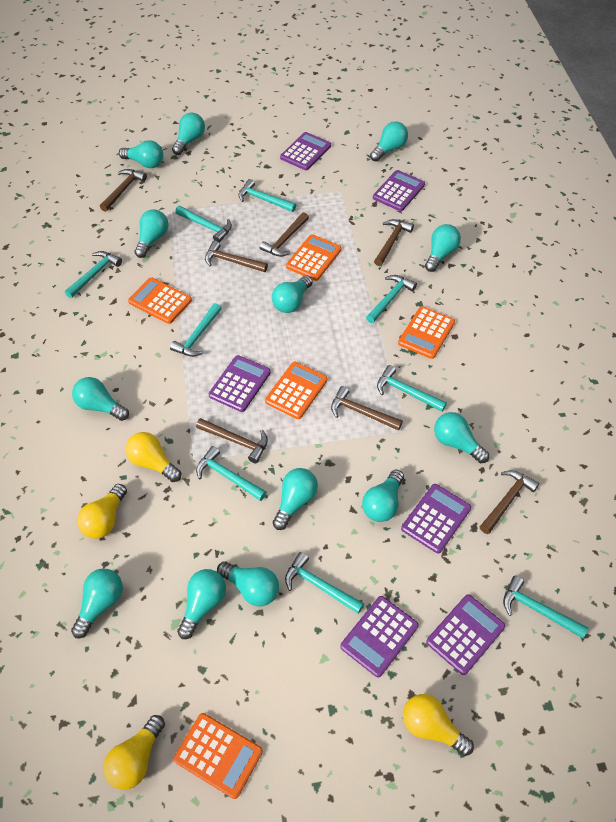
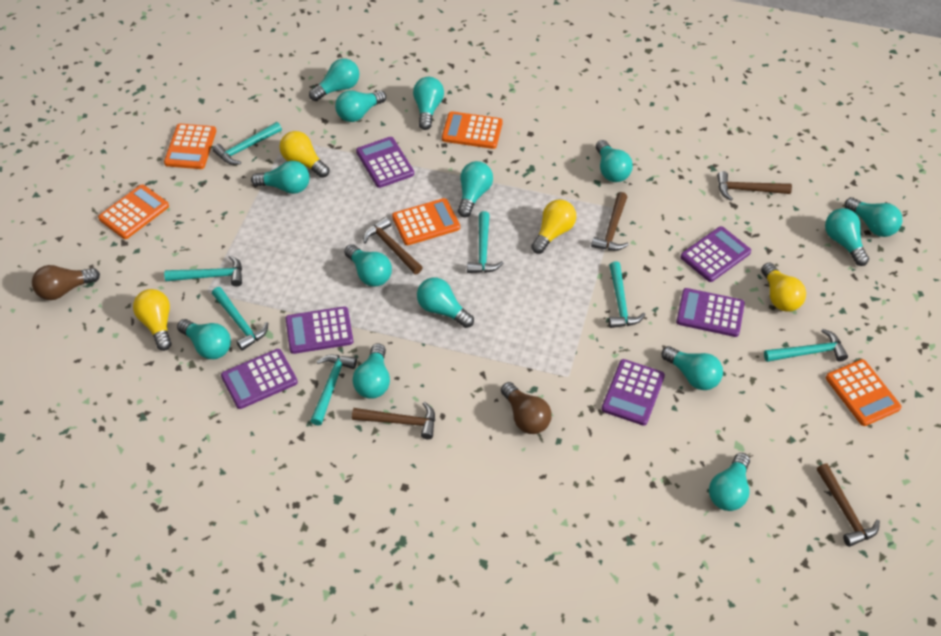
brown hammer: 7 -> 5
brown light bulb: 0 -> 2
turquoise hammer: 9 -> 7
turquoise light bulb: 13 -> 14

